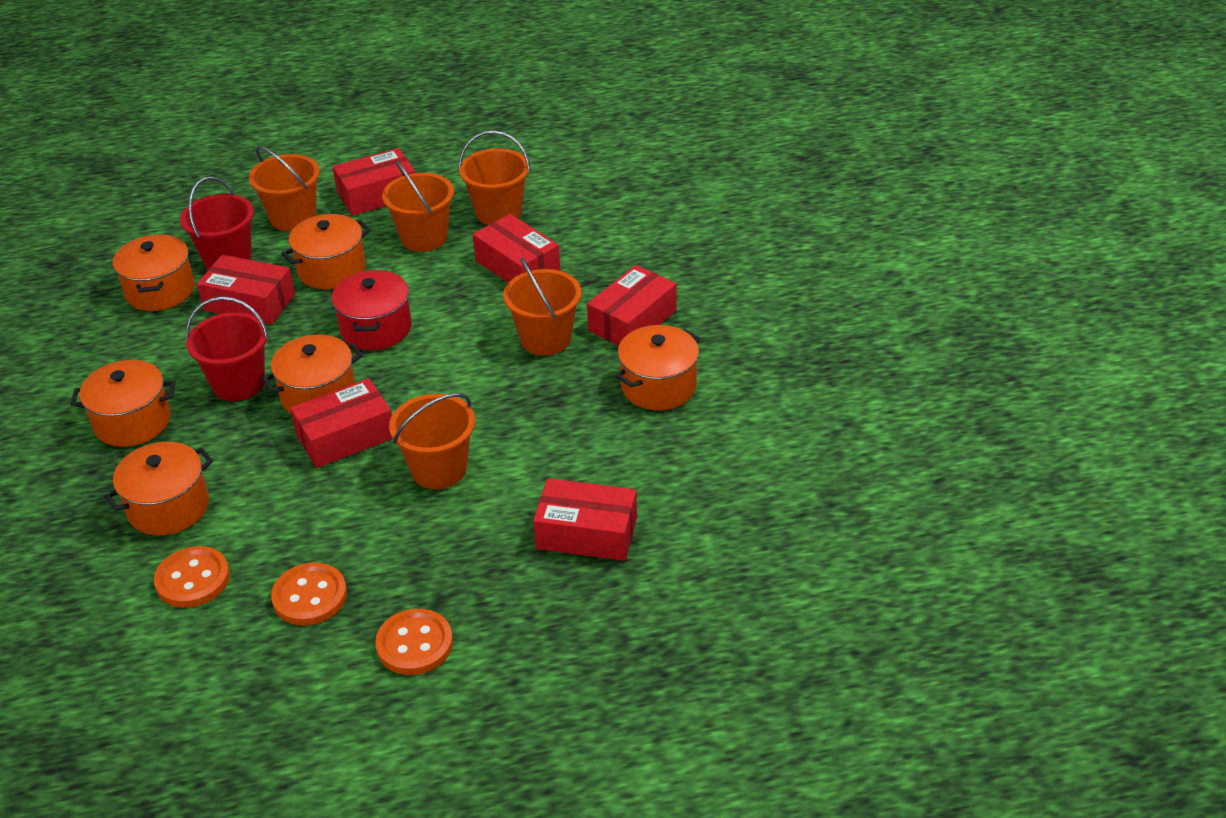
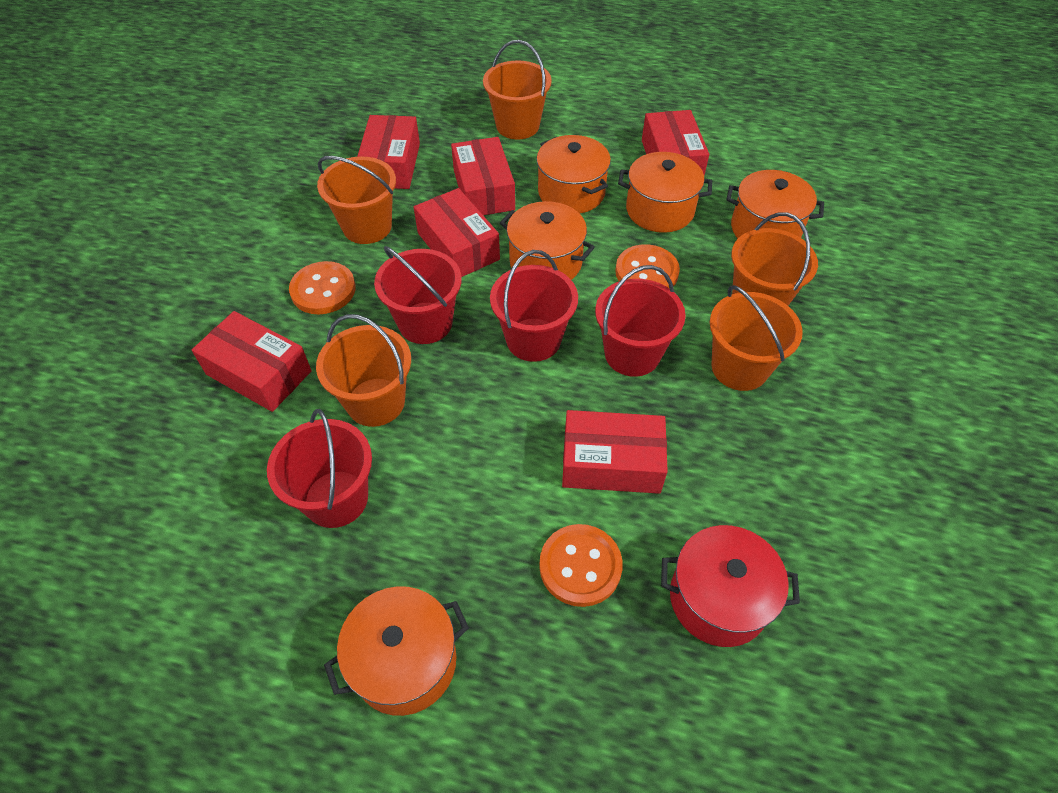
orange pot: 6 -> 5
red bucket: 2 -> 4

